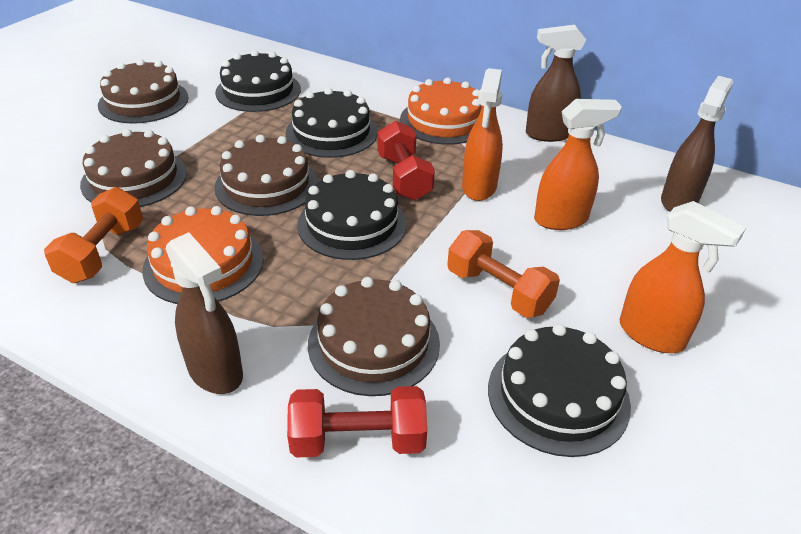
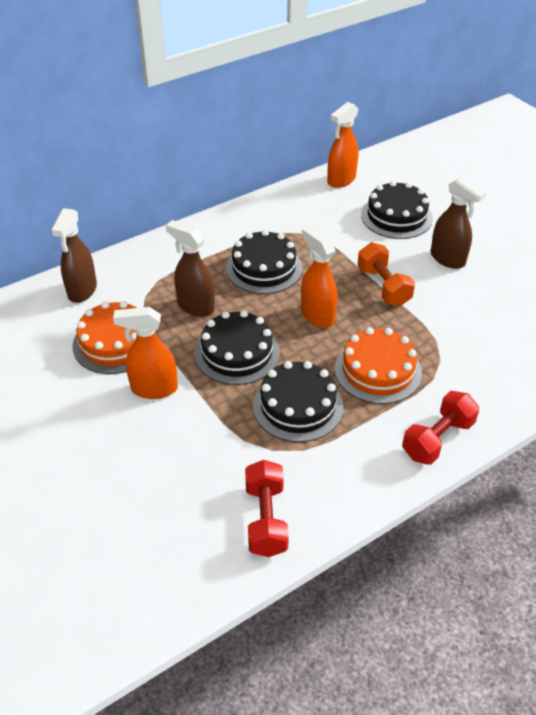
brown cake: 4 -> 0
orange dumbbell: 2 -> 1

